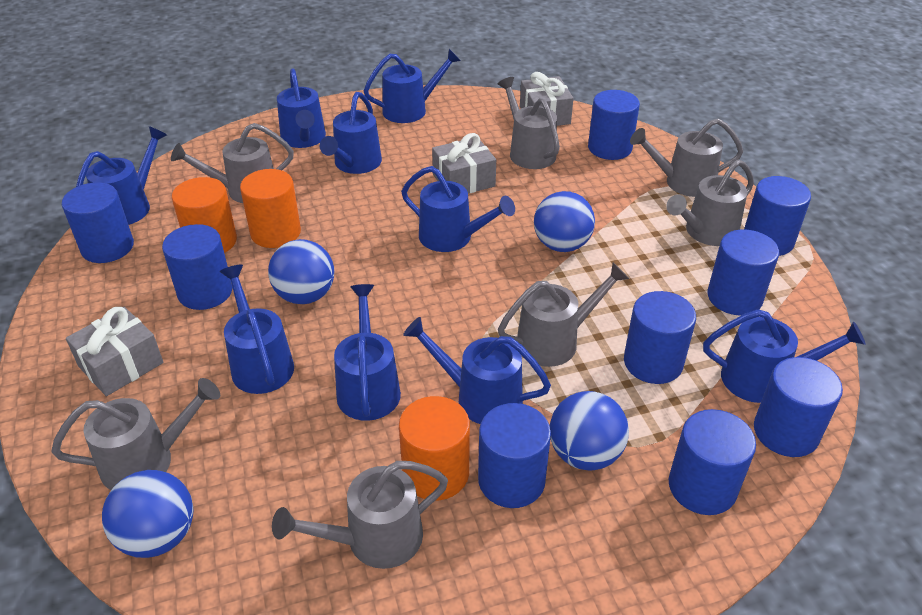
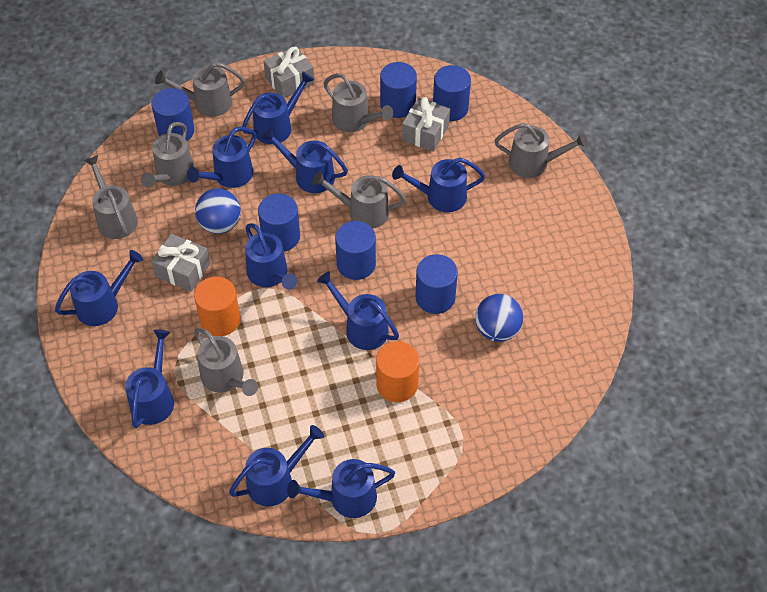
blue ball: 4 -> 2
blue cylinder: 9 -> 6
blue watering can: 9 -> 10
orange cylinder: 3 -> 2

